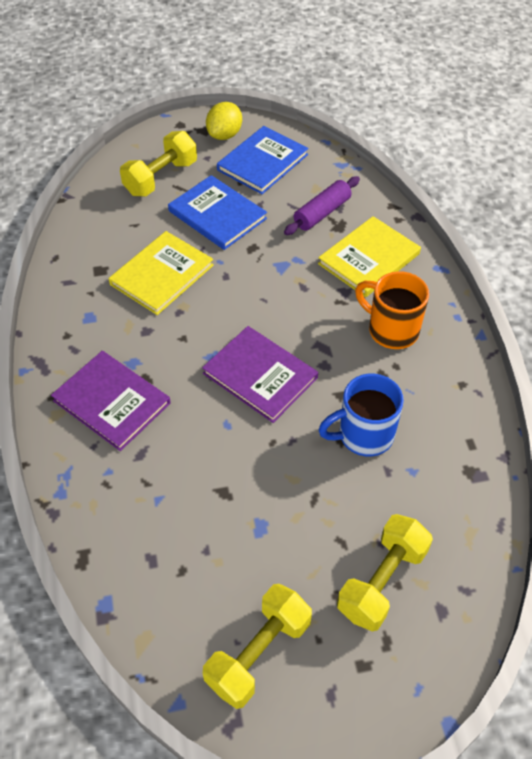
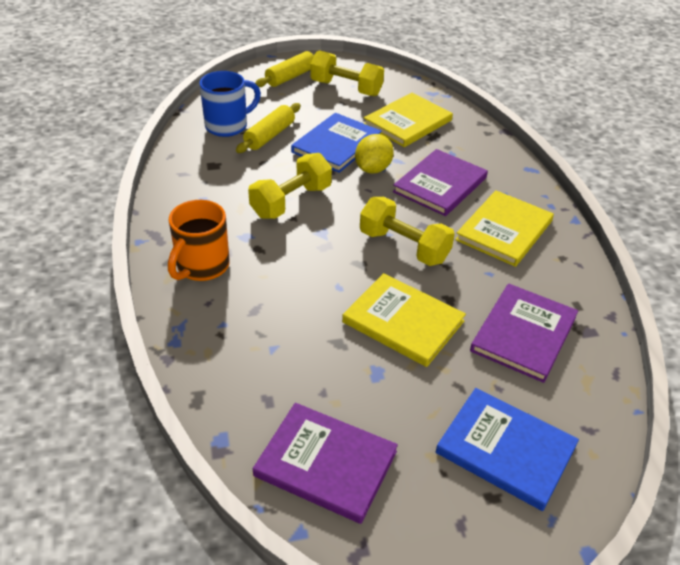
purple book: 2 -> 3
purple rolling pin: 1 -> 0
yellow book: 2 -> 3
yellow rolling pin: 0 -> 2

